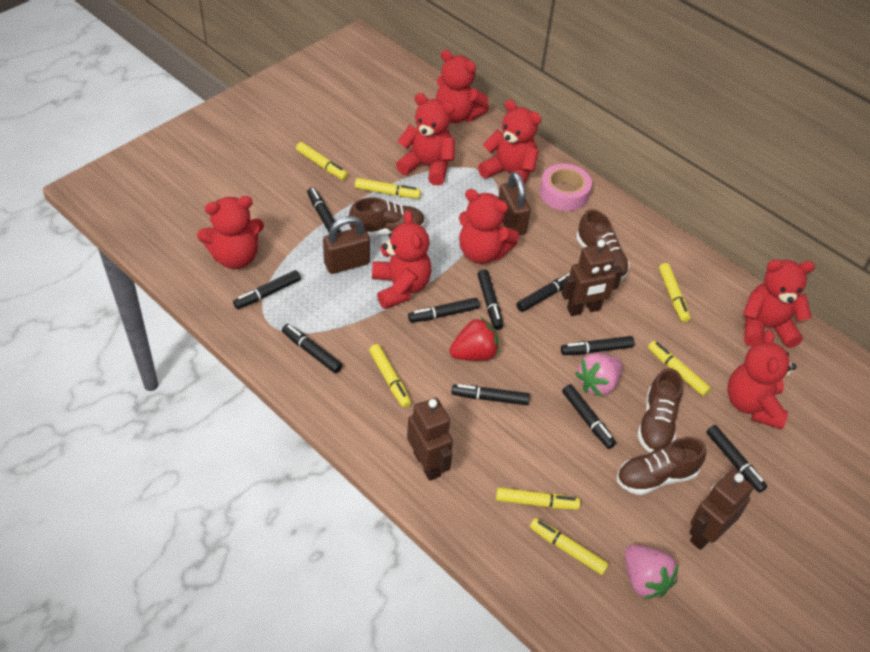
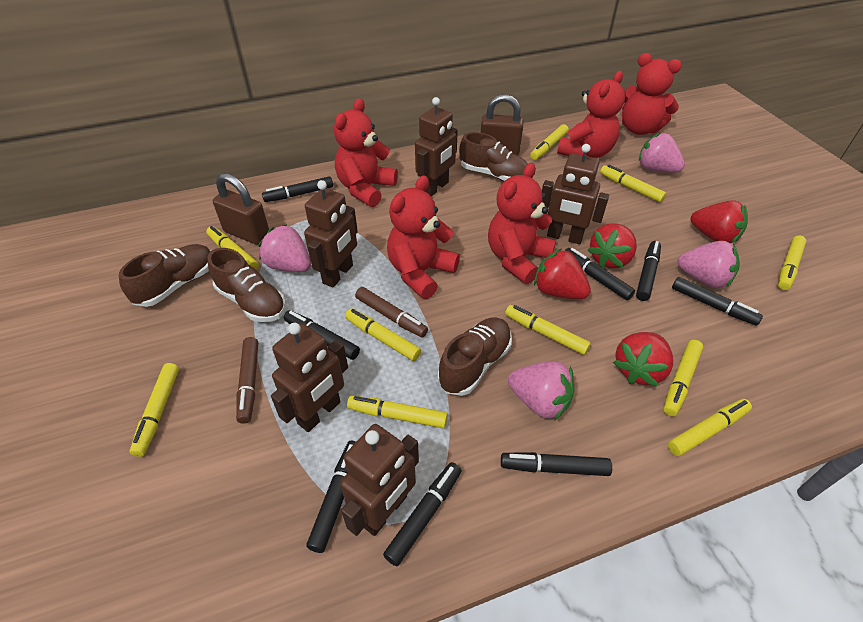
black marker: 10 -> 8
brown marker: 0 -> 2
brown robot: 3 -> 5
pink strawberry: 2 -> 4
pink tape: 1 -> 0
red strawberry: 1 -> 4
red teddy bear: 8 -> 5
yellow marker: 7 -> 10

